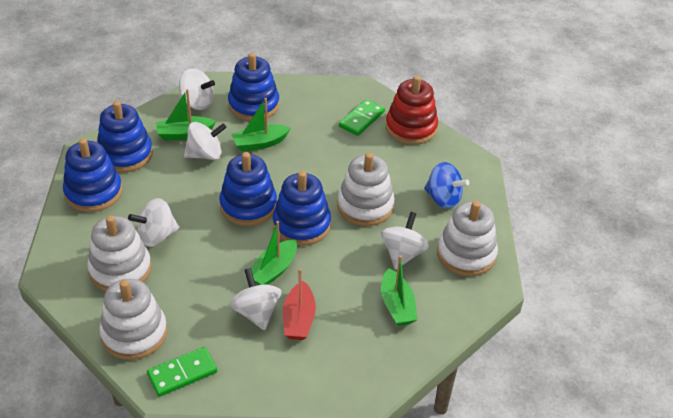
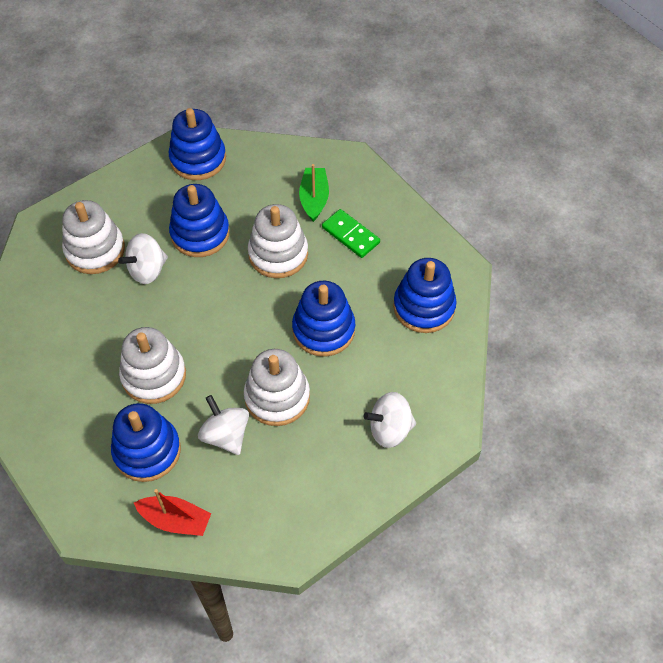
blue spinning top: 1 -> 0
green boat: 4 -> 1
green domino: 2 -> 1
red stacking toy: 1 -> 0
white spinning top: 5 -> 3

